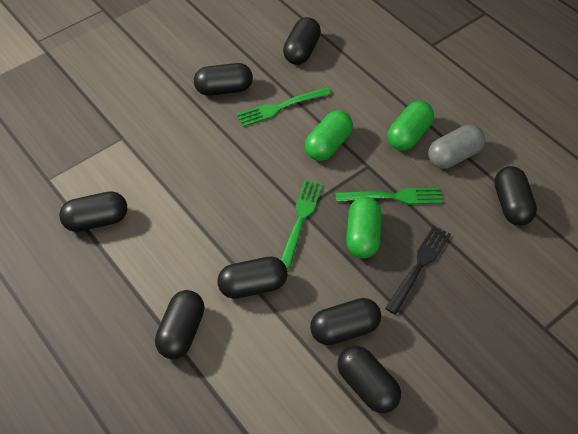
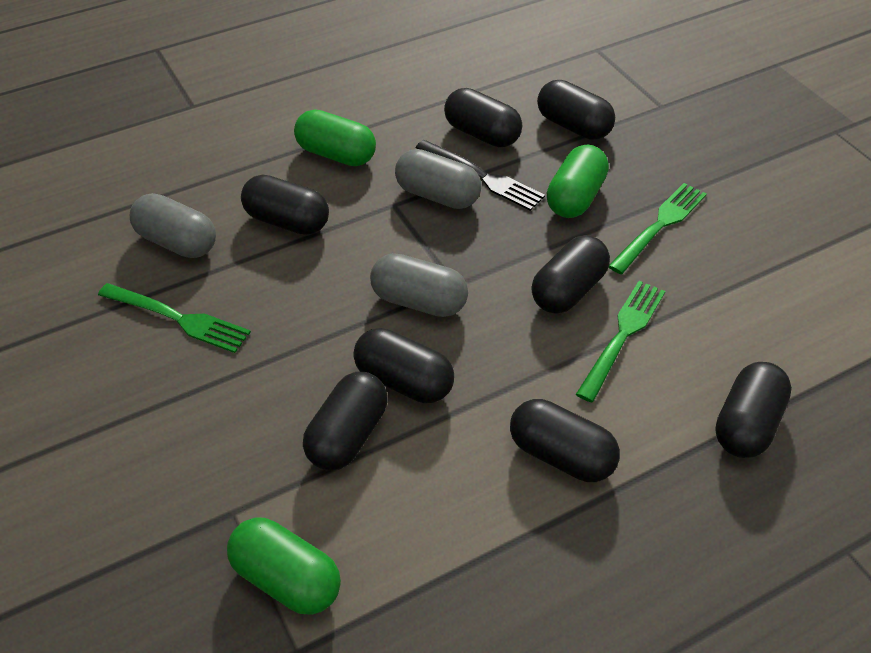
grey capsule: 1 -> 3

